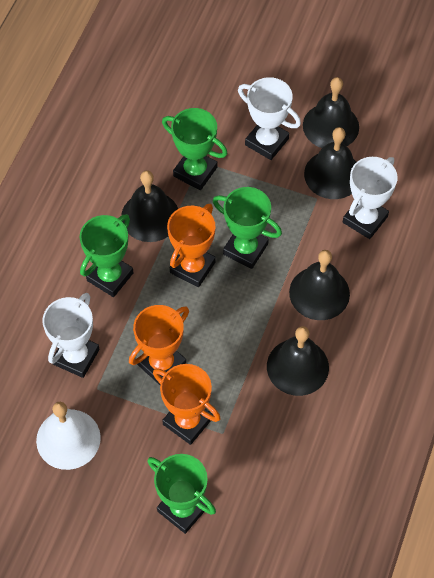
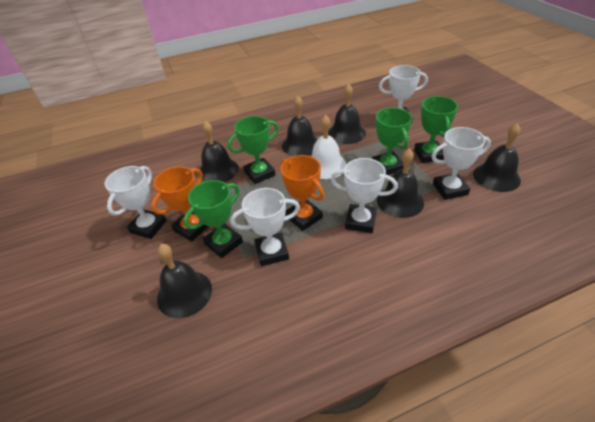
black bell: 5 -> 6
orange trophy: 3 -> 2
white trophy: 3 -> 5

